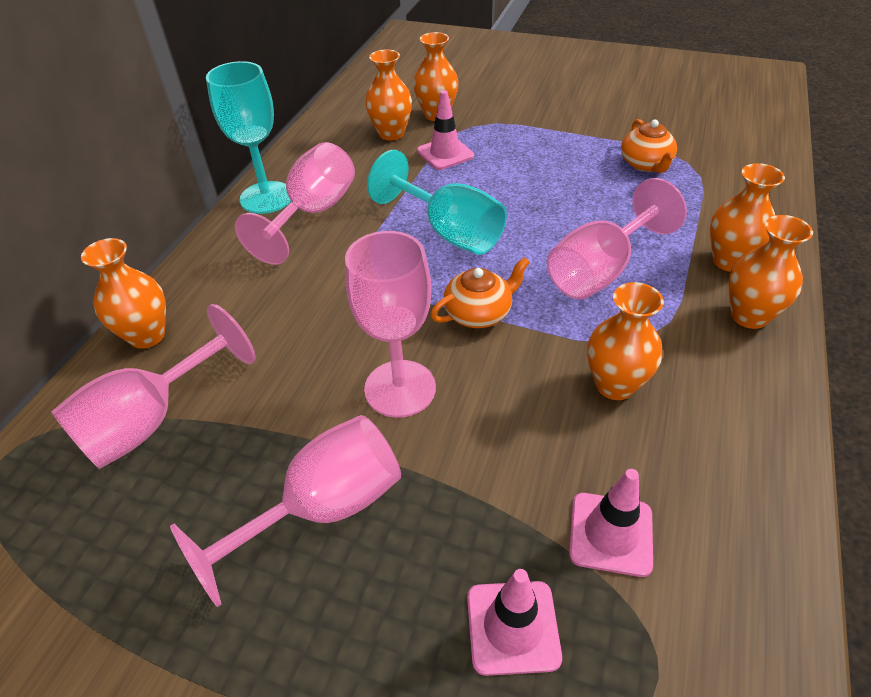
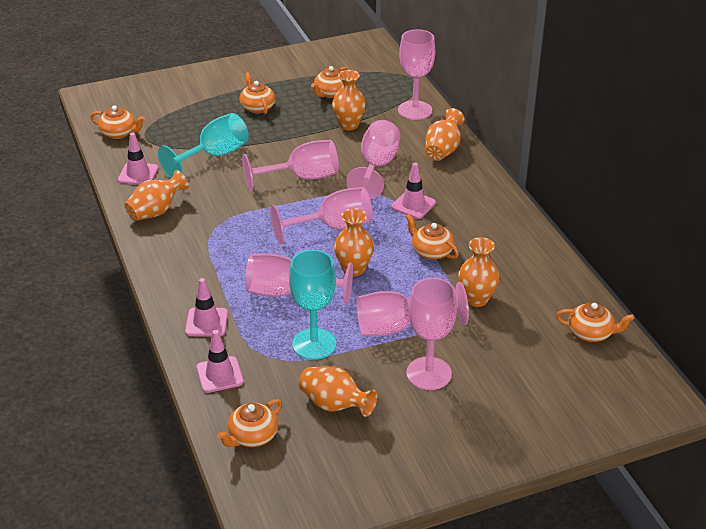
orange teapot: 2 -> 6
pink goblet: 5 -> 7
pink traffic cone: 3 -> 4

